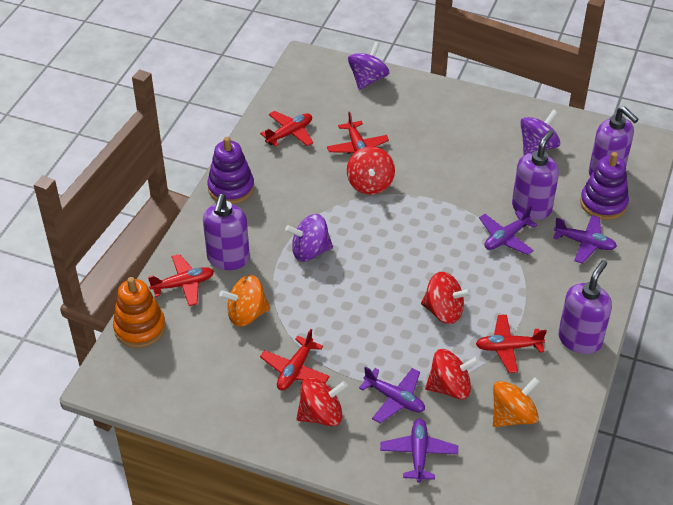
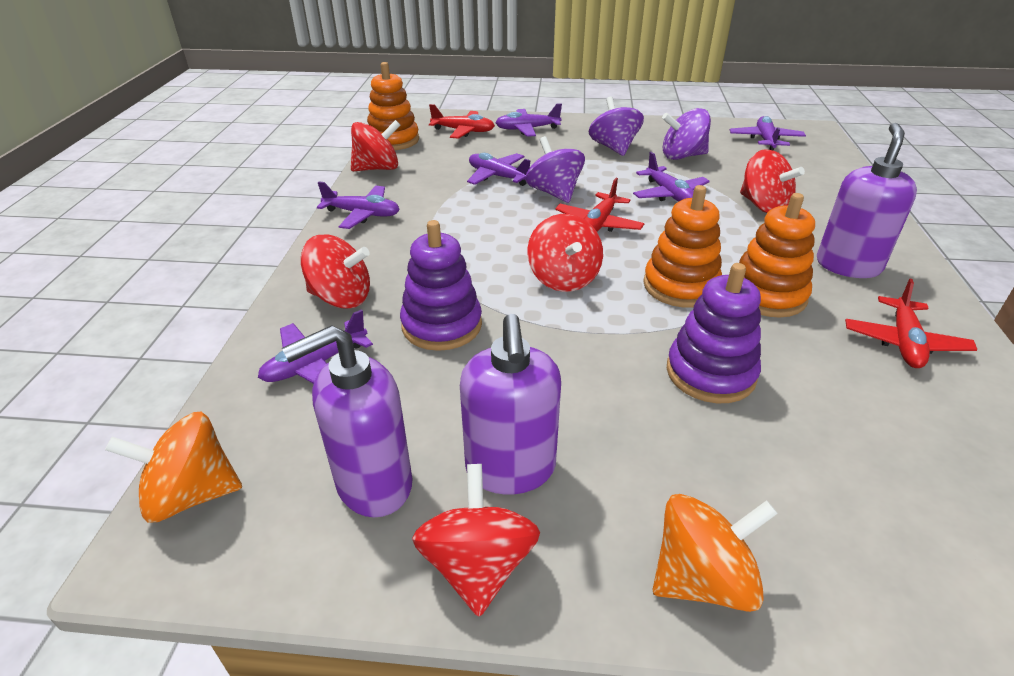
orange stacking toy: 1 -> 3
purple plane: 4 -> 6
purple soap dispenser: 4 -> 3
red plane: 5 -> 3
red spinning top: 4 -> 5

